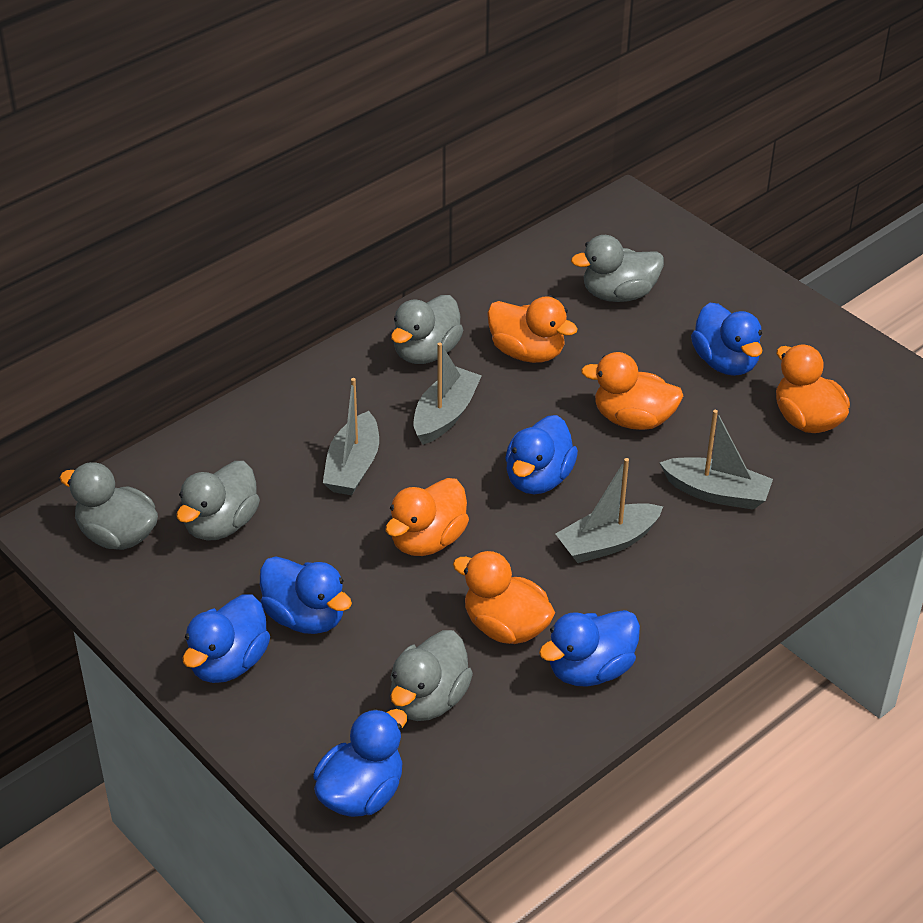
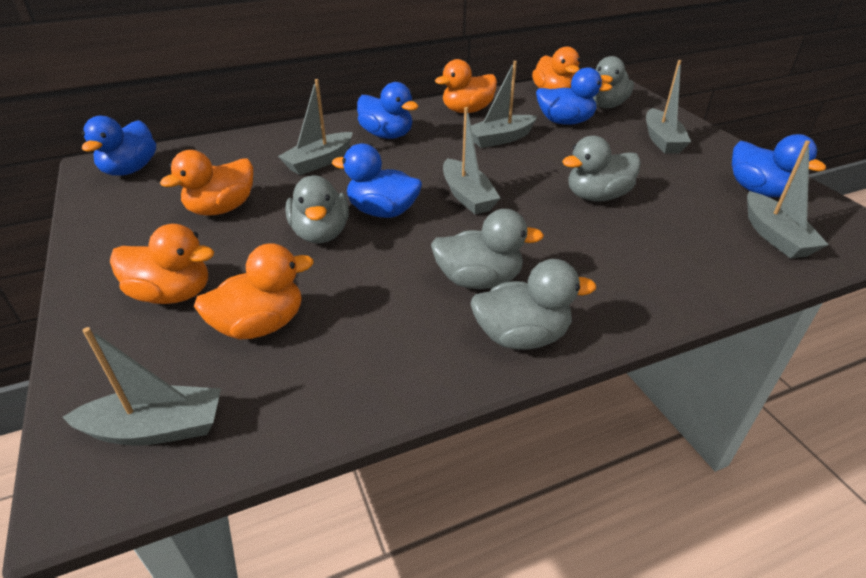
blue duck: 6 -> 5
grey boat: 4 -> 6

